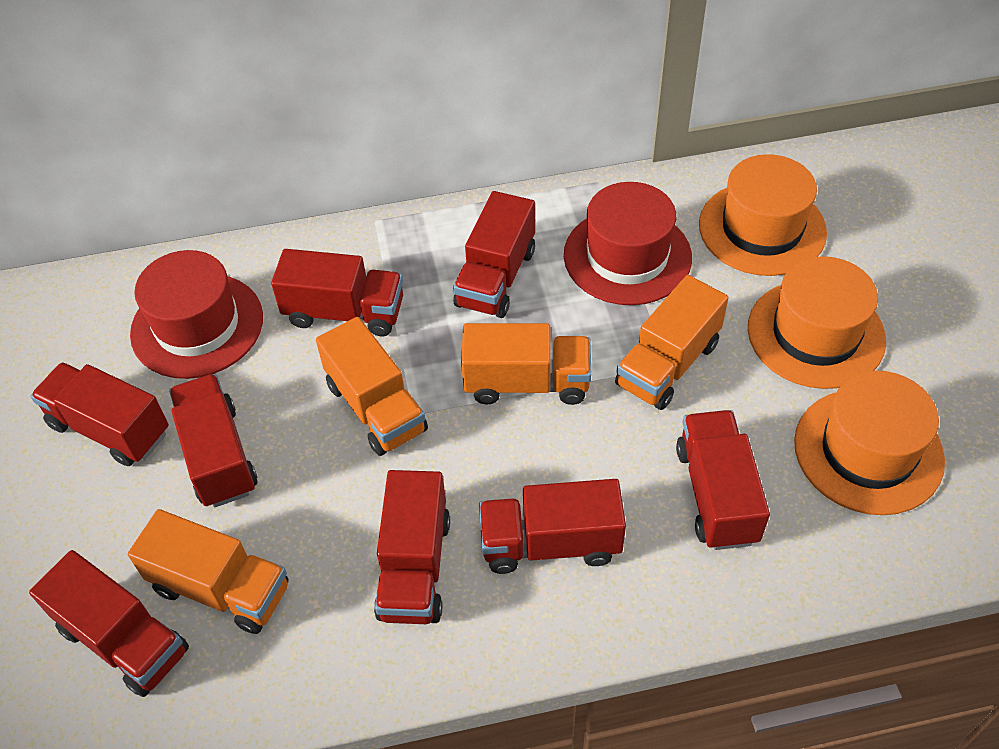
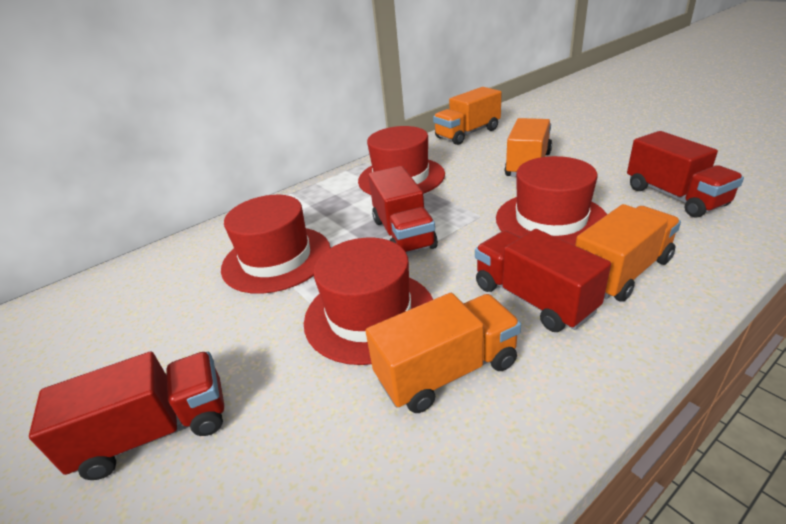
orange hat: 3 -> 0
red hat: 2 -> 4
red truck: 8 -> 4

